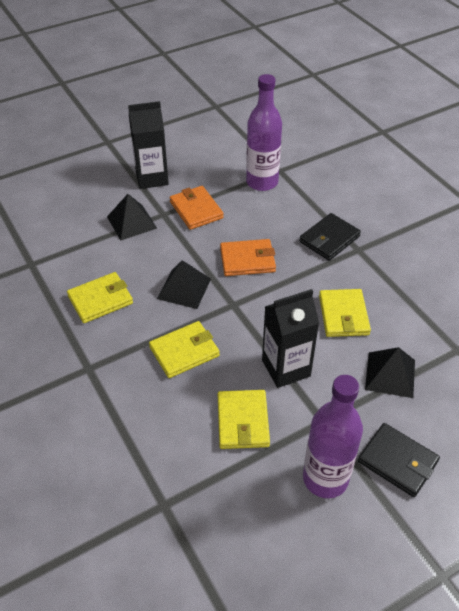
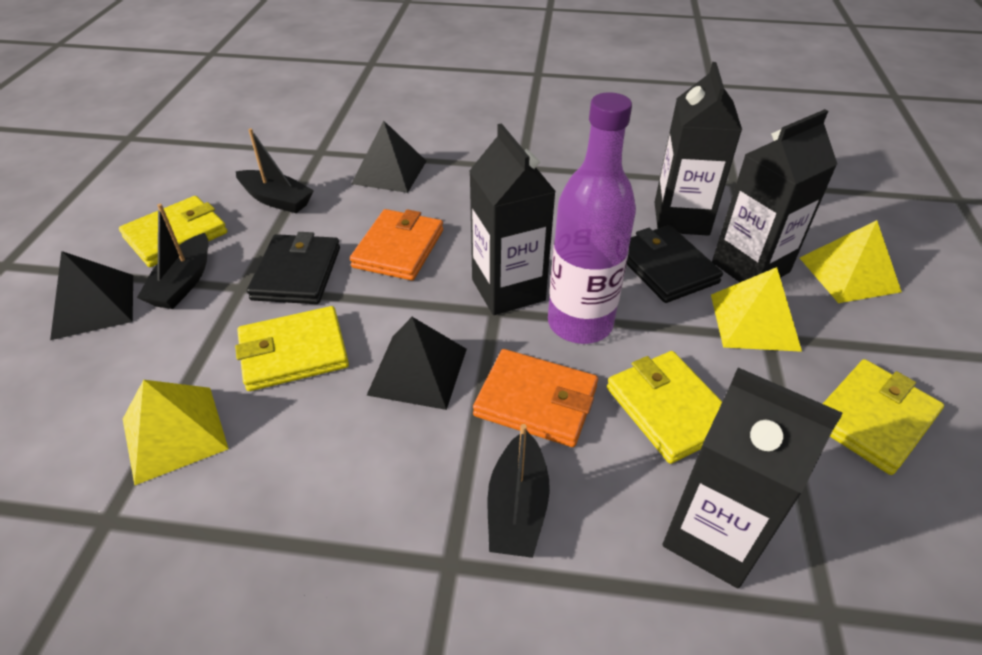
black boat: 0 -> 3
black carton: 2 -> 4
purple bottle: 2 -> 1
yellow pyramid: 0 -> 3

